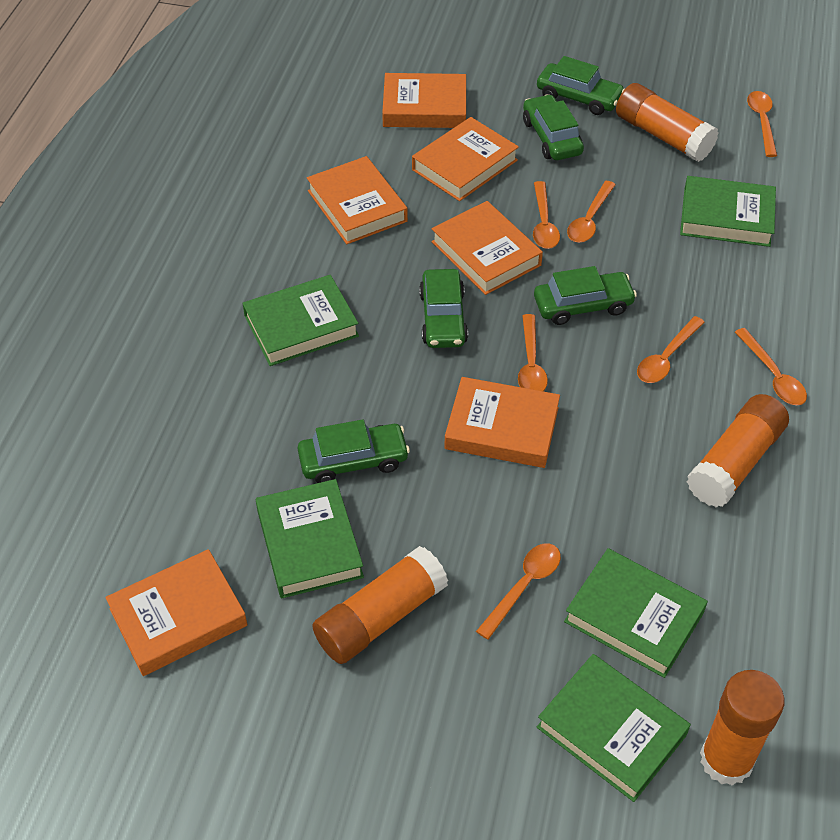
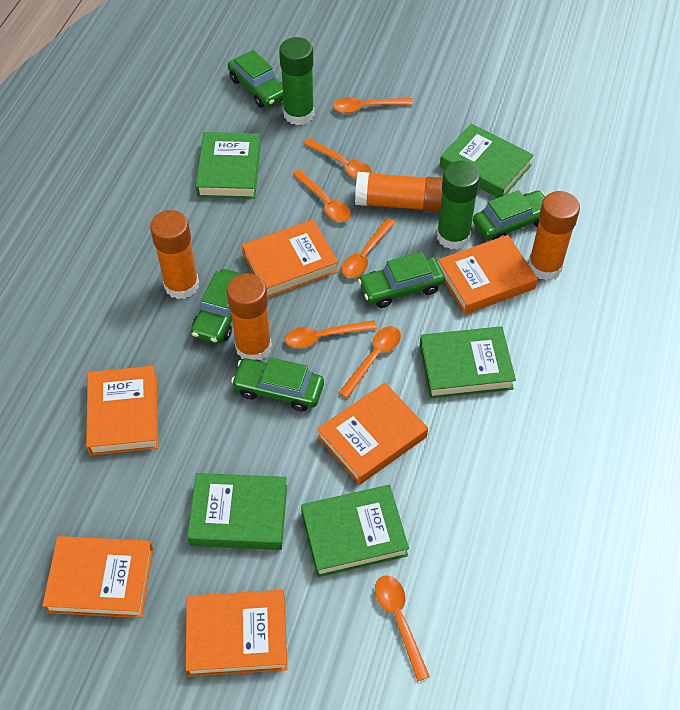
green glue stick: 0 -> 2

